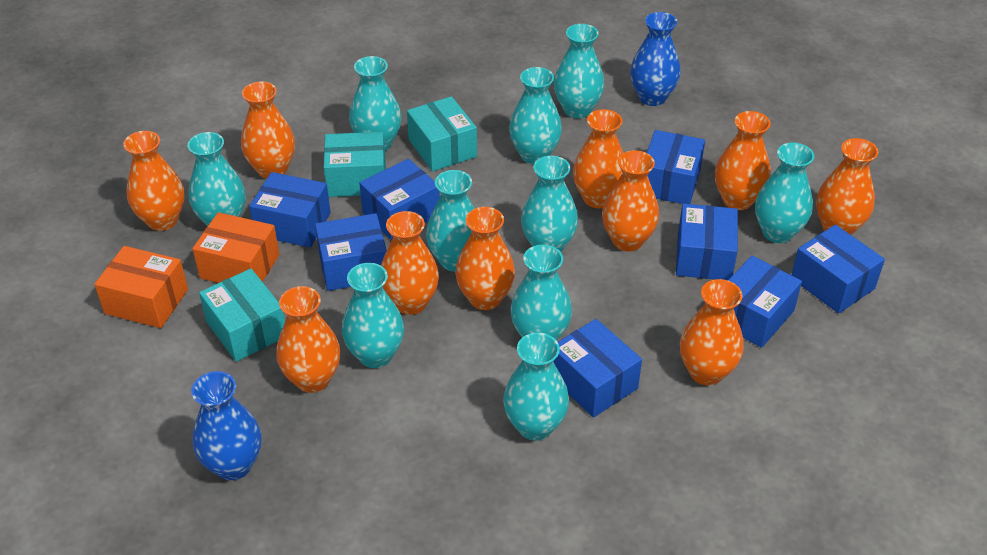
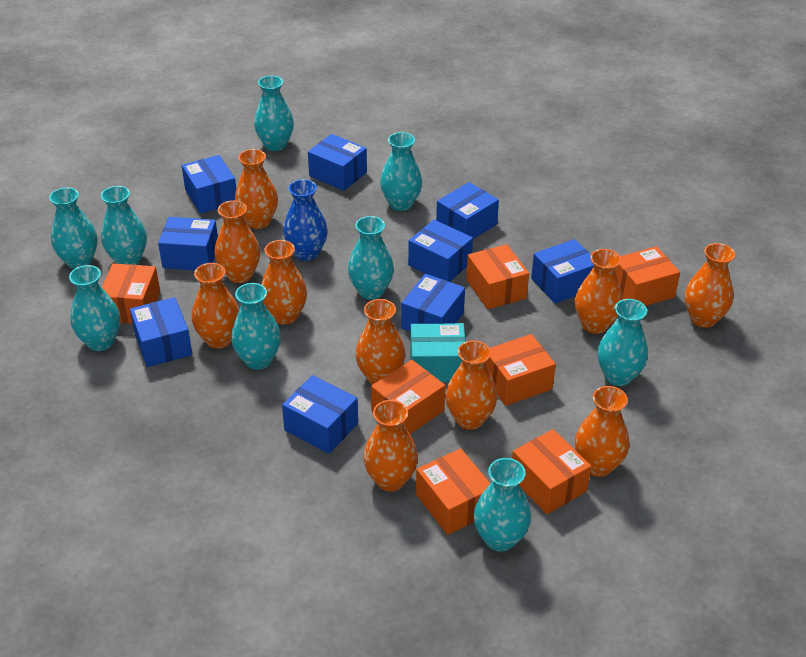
blue box: 8 -> 9
blue vase: 2 -> 1
orange box: 2 -> 7
turquoise box: 3 -> 1
turquoise vase: 10 -> 9

